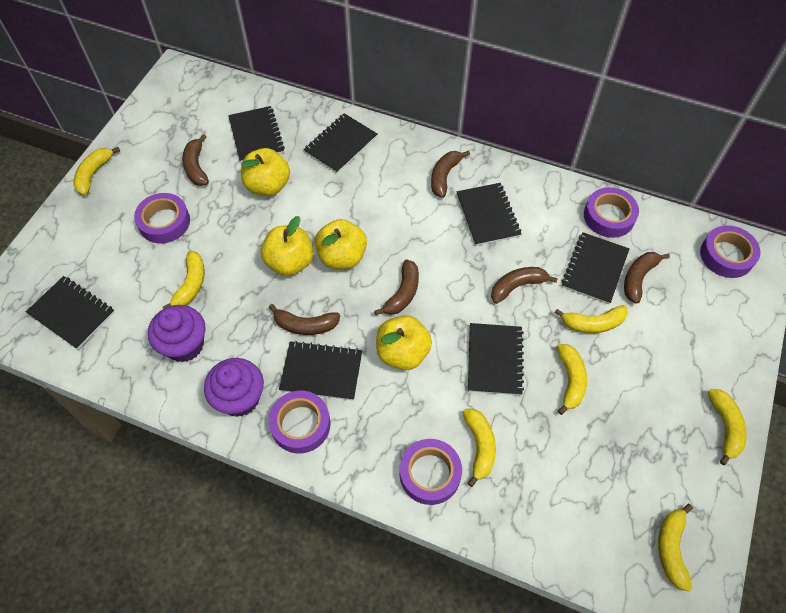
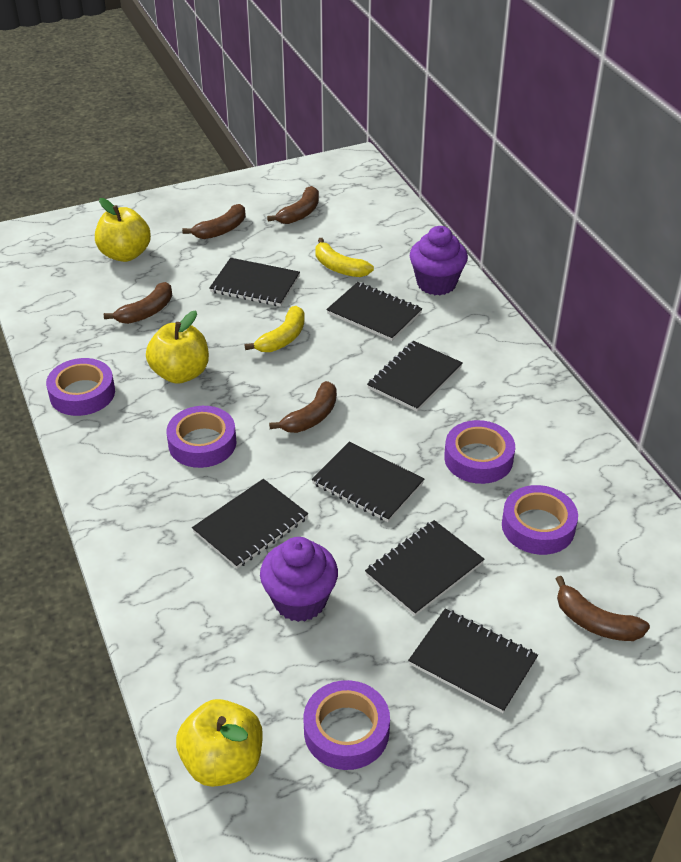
brown banana: 6 -> 5
yellow apple: 4 -> 3
yellow banana: 7 -> 2

